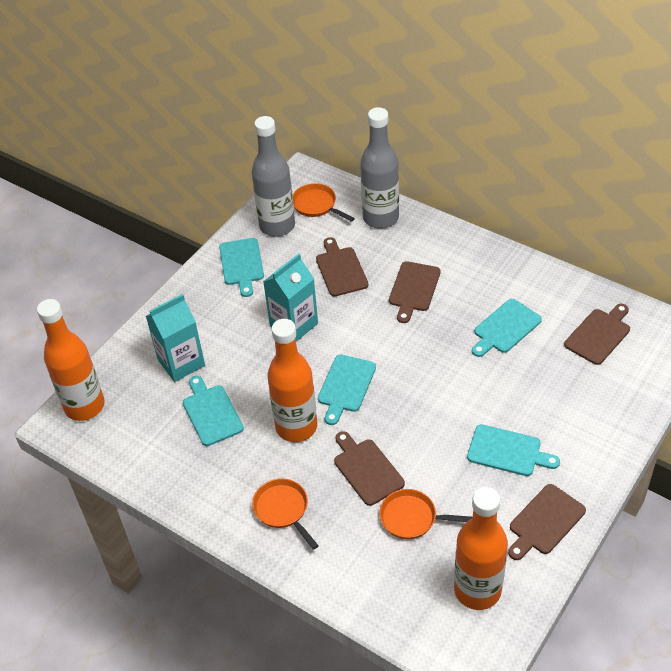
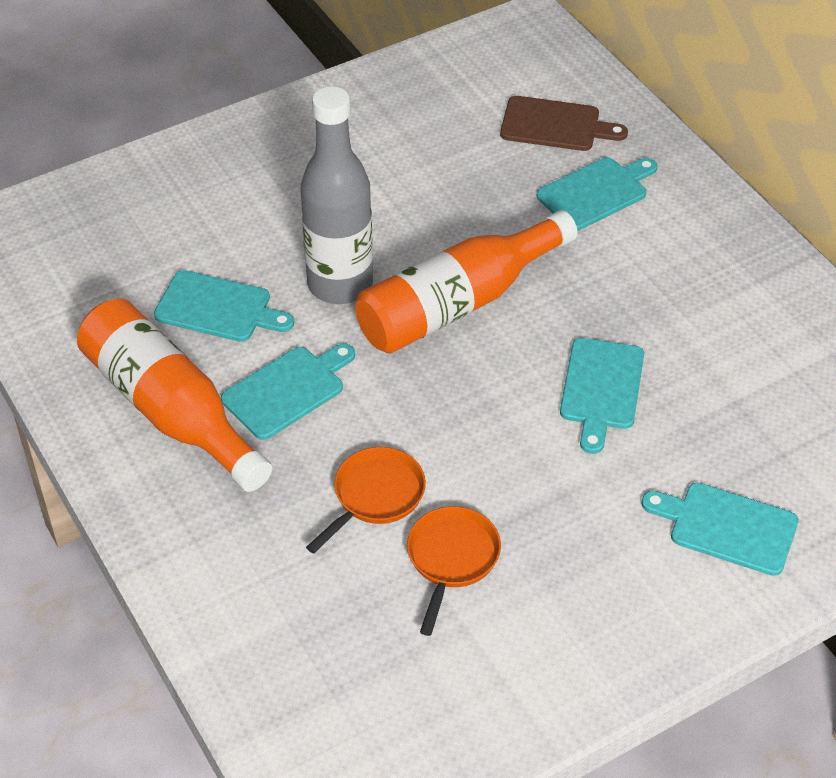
brown cutting board: 5 -> 1
grey bottle: 2 -> 1
orange bottle: 3 -> 2
orange pan: 3 -> 2
turquoise carton: 2 -> 0

